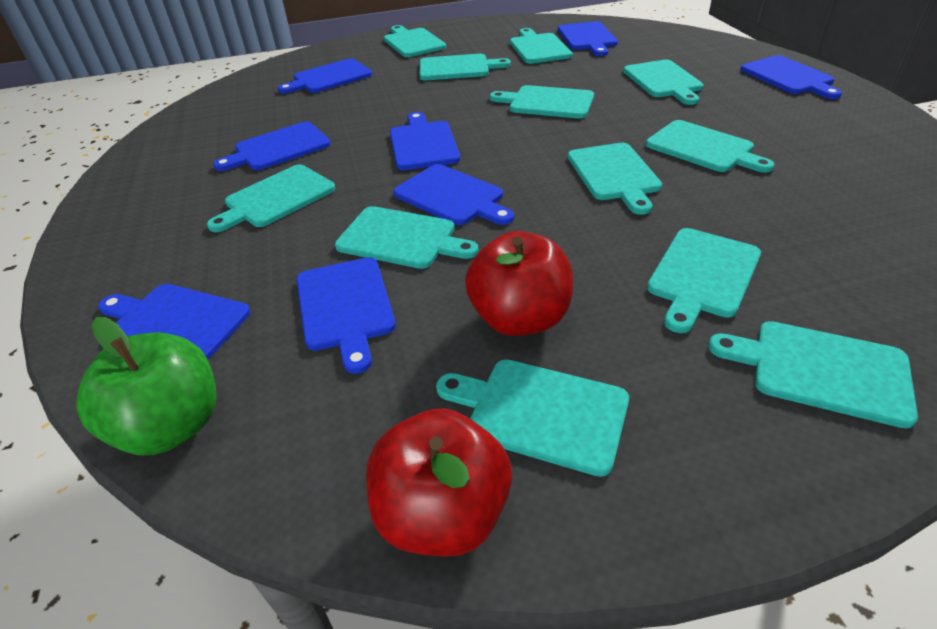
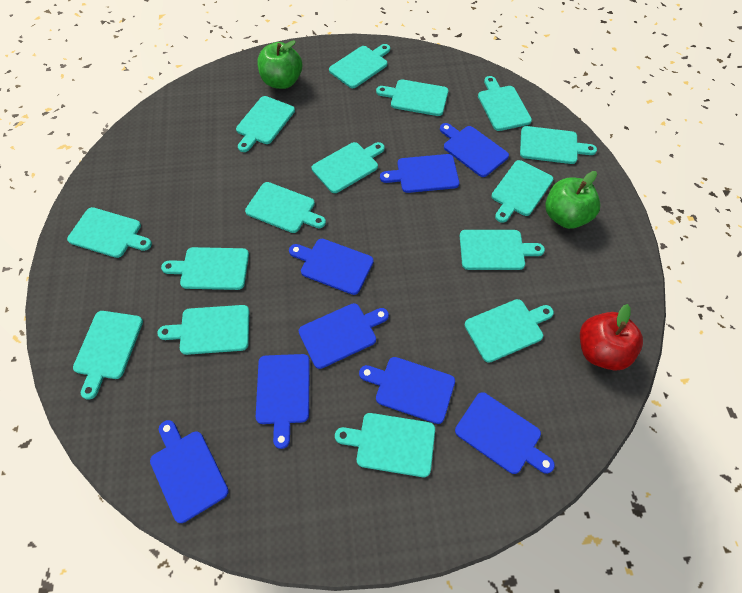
green apple: 1 -> 2
red apple: 2 -> 1
turquoise cutting board: 12 -> 15

